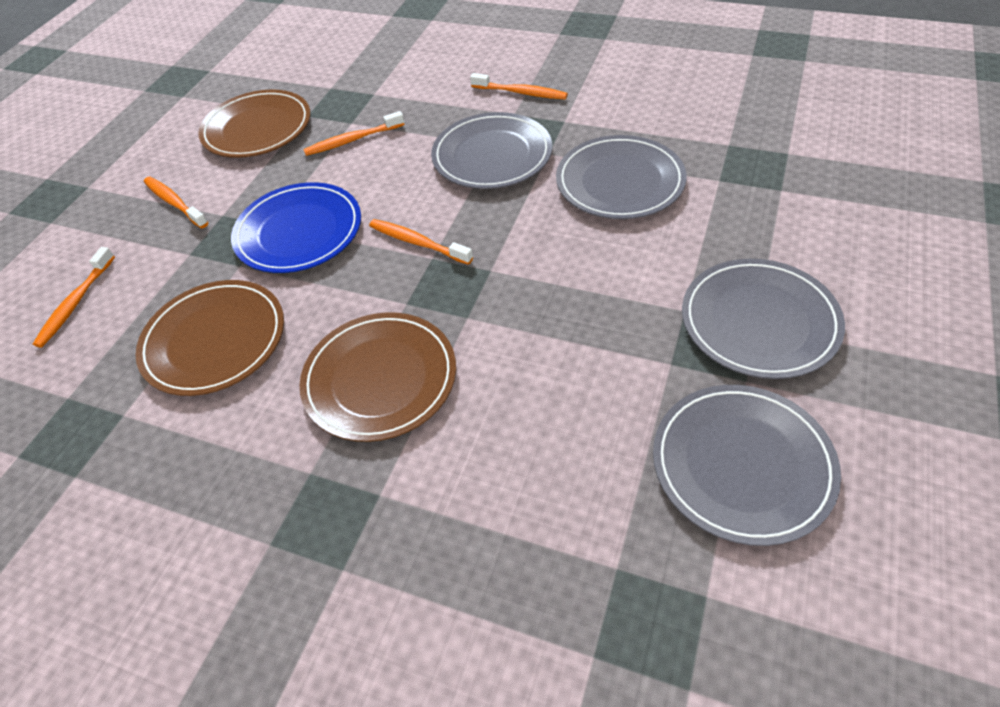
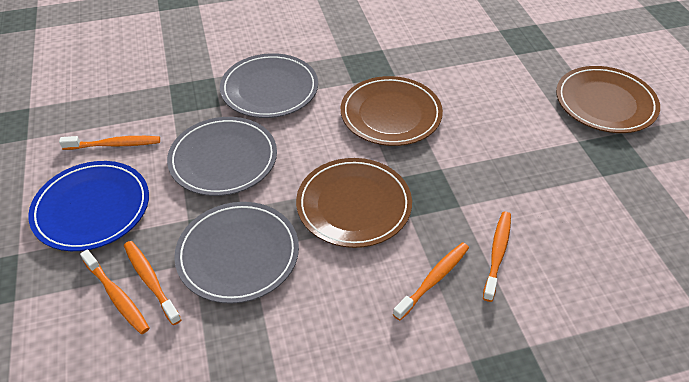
grey plate: 4 -> 3

